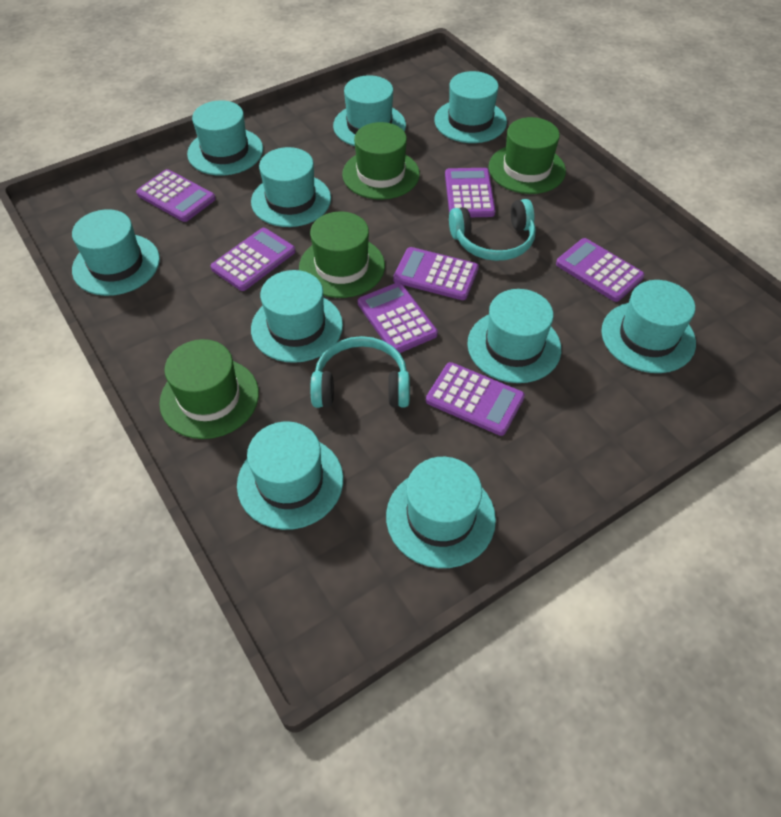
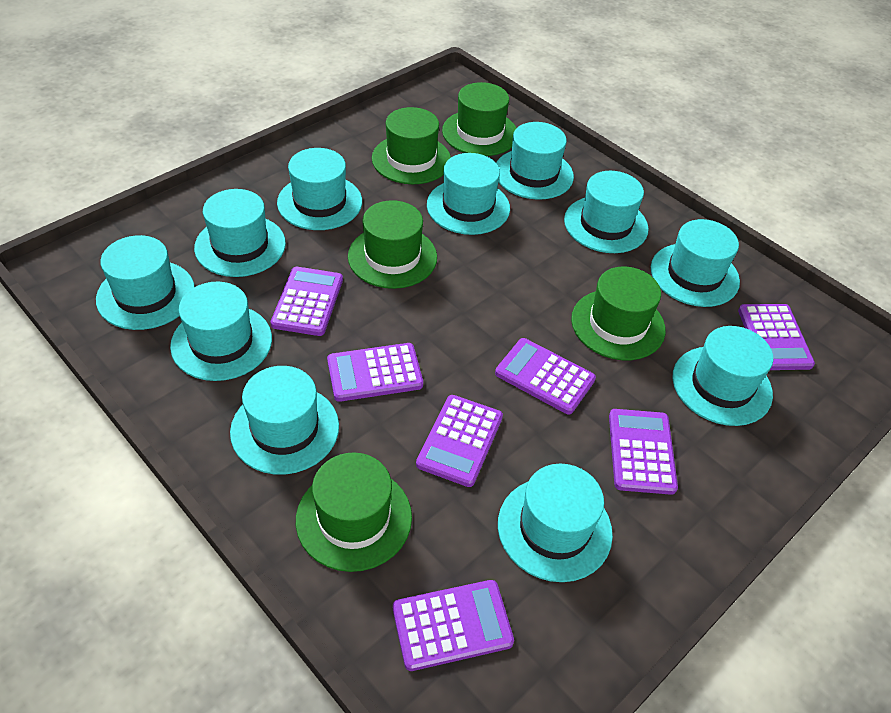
green hat: 4 -> 5
turquoise hat: 10 -> 11
turquoise headphones: 2 -> 0

